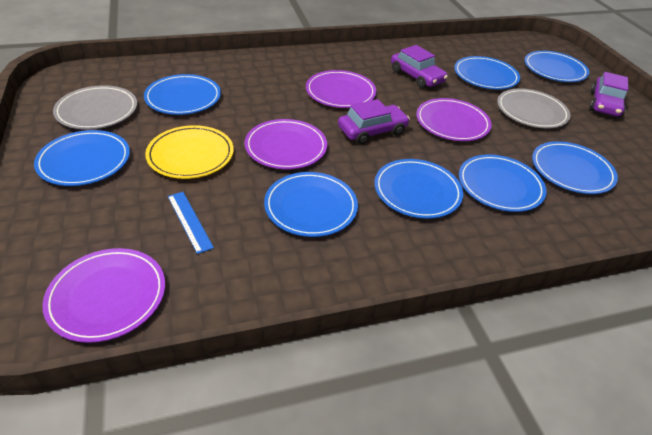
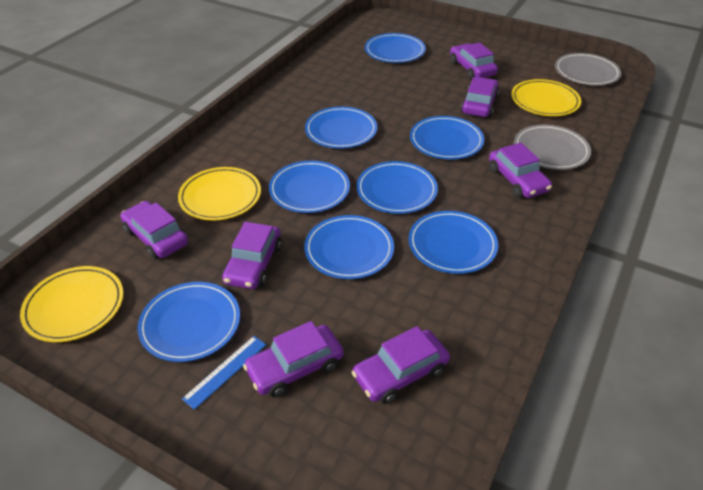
purple car: 3 -> 7
purple plate: 4 -> 0
yellow plate: 1 -> 3

